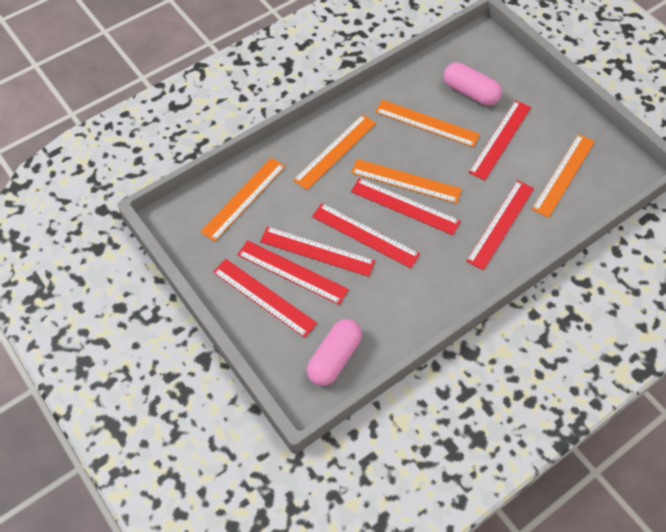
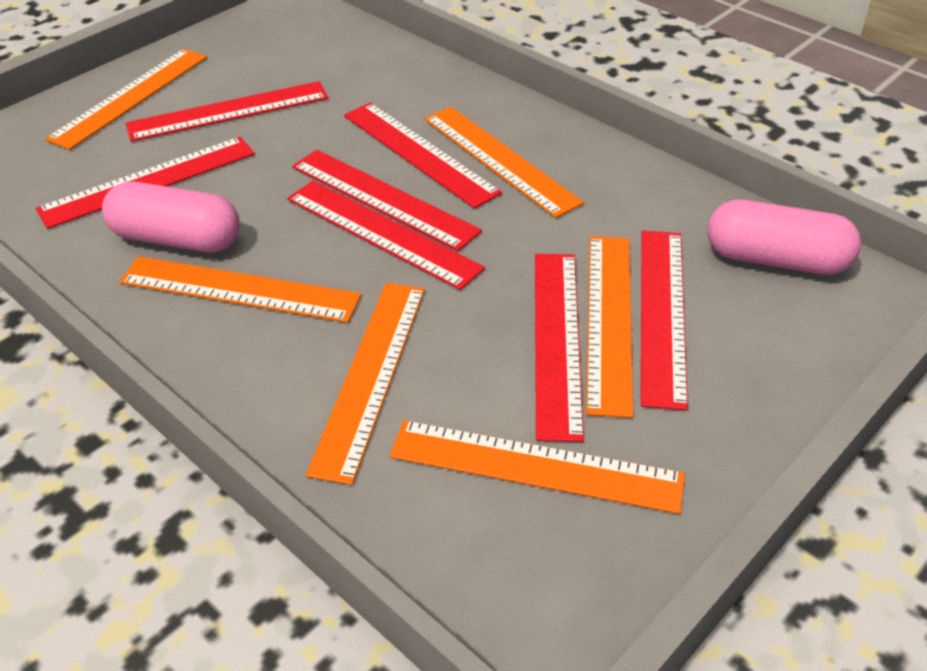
orange ruler: 5 -> 6

